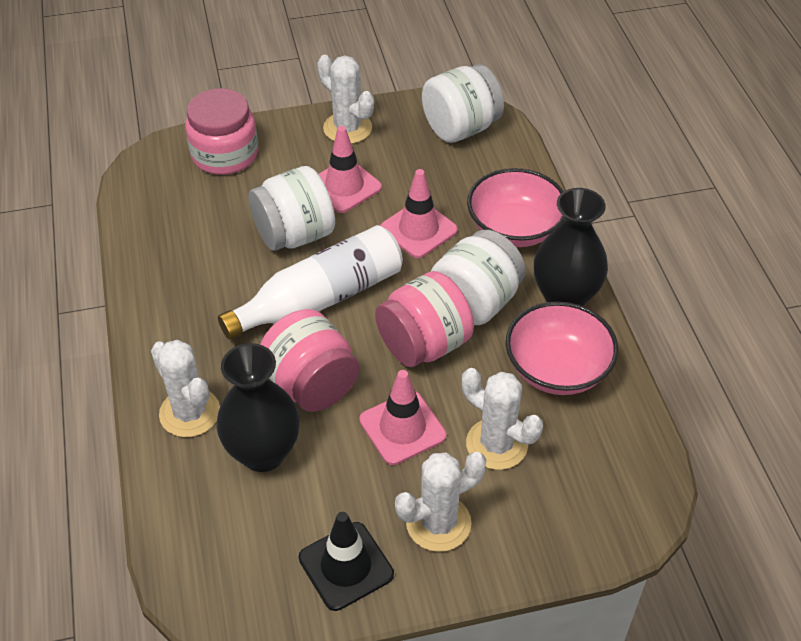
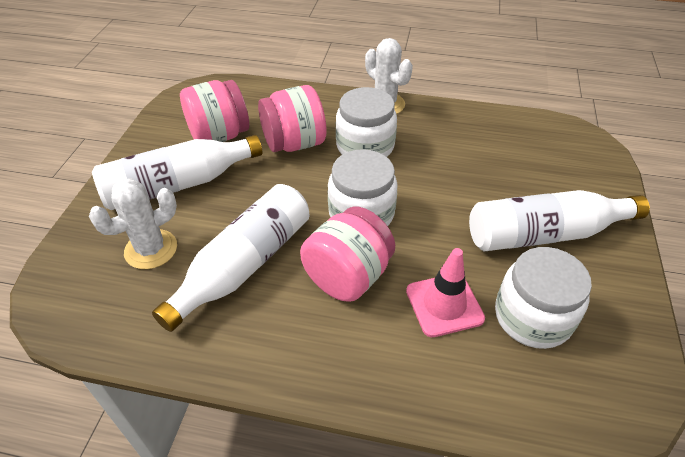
black traffic cone: 1 -> 0
black vase: 2 -> 0
pink bowl: 2 -> 0
pink traffic cone: 3 -> 1
white bottle: 1 -> 3
white cactus: 4 -> 2

